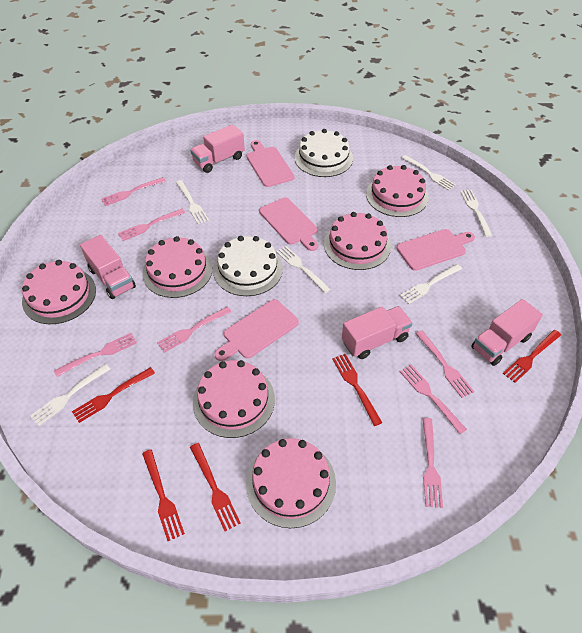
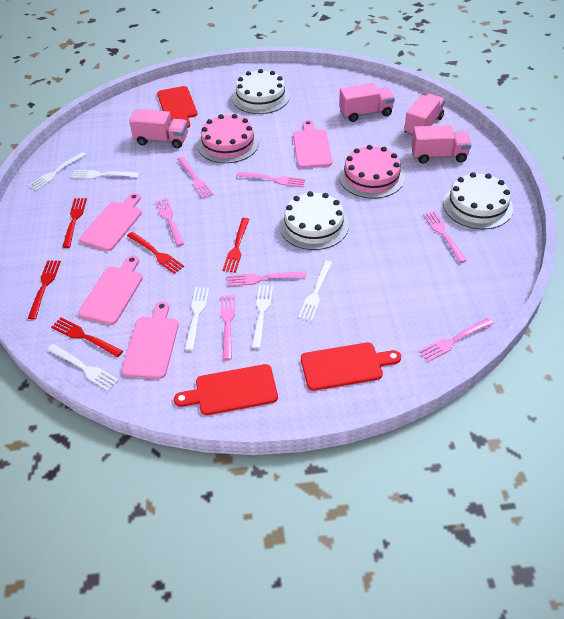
pink cake: 6 -> 2
red cutting board: 0 -> 3
white cake: 2 -> 3

